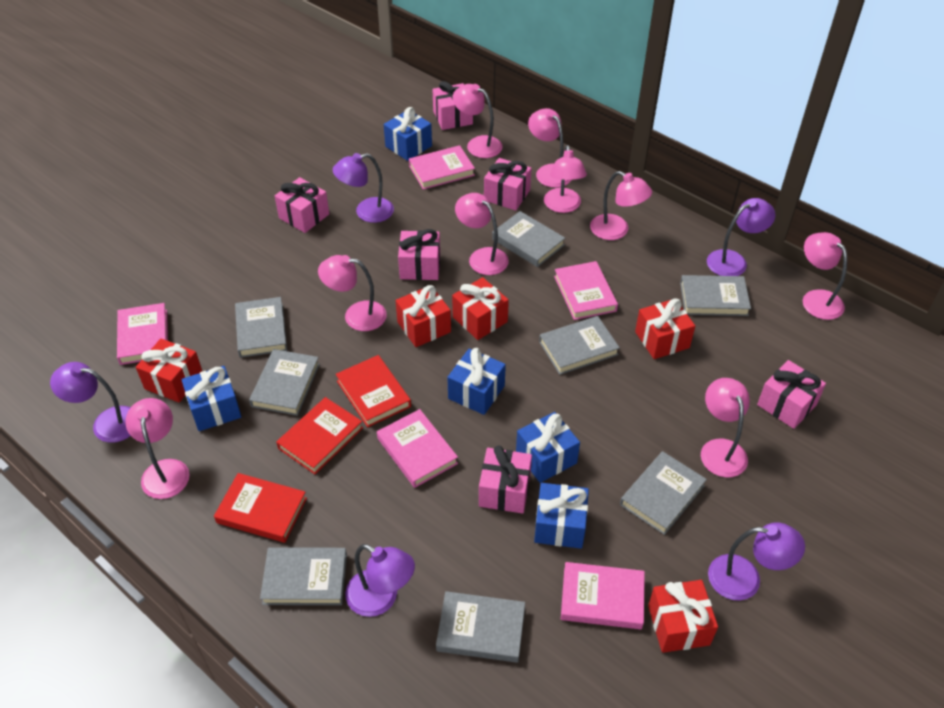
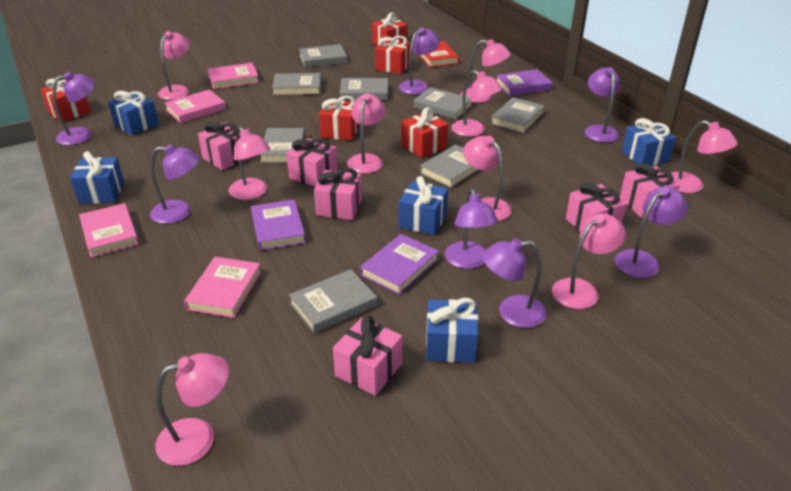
pink book: 5 -> 4
purple book: 0 -> 3
purple lamp: 5 -> 7
red book: 3 -> 1

